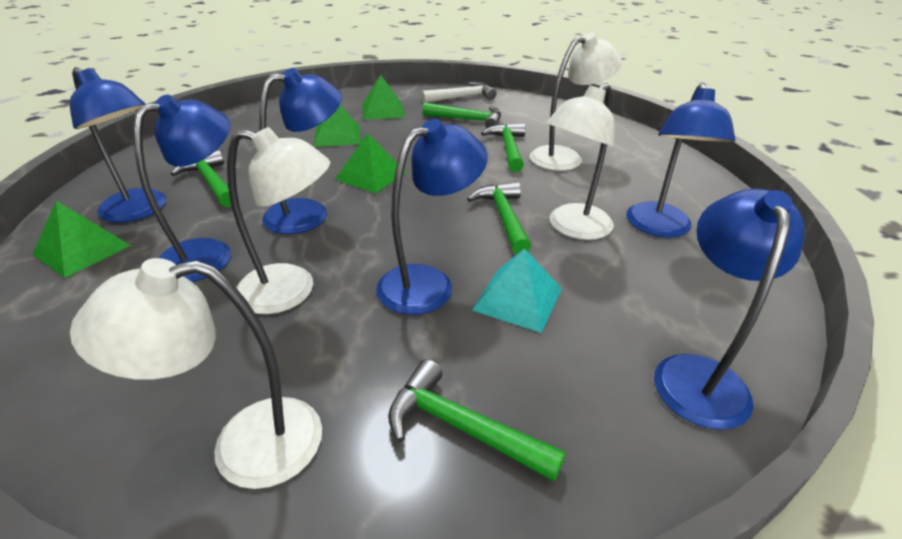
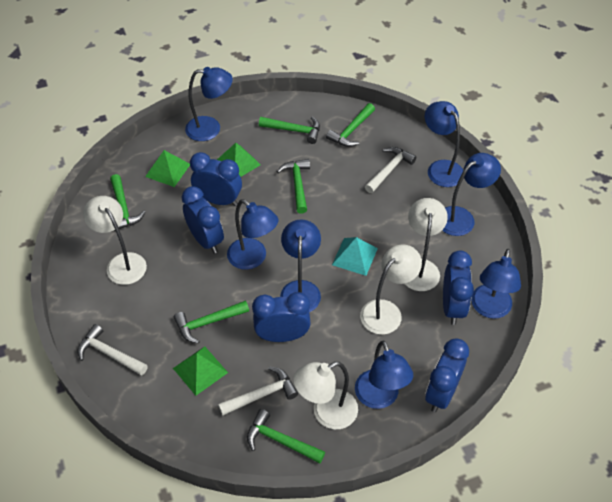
blue clock: 0 -> 5
blue lamp: 6 -> 7
green hammer: 5 -> 6
green pyramid: 4 -> 3
white hammer: 1 -> 3

